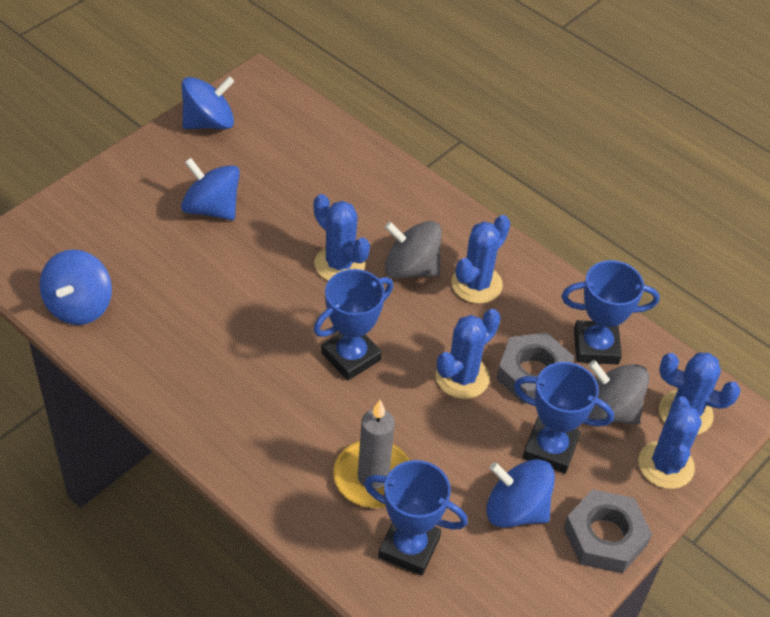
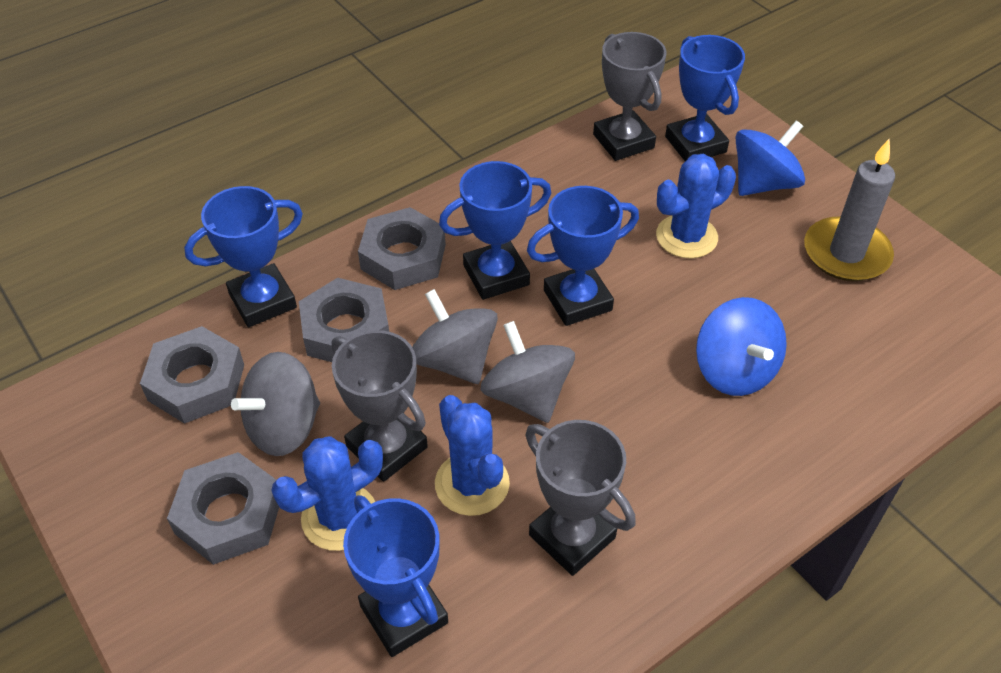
blue cactus: 5 -> 3
blue spinning top: 4 -> 2
blue trophy: 4 -> 5
grey nut: 2 -> 4
grey spinning top: 2 -> 3
grey trophy: 0 -> 3

